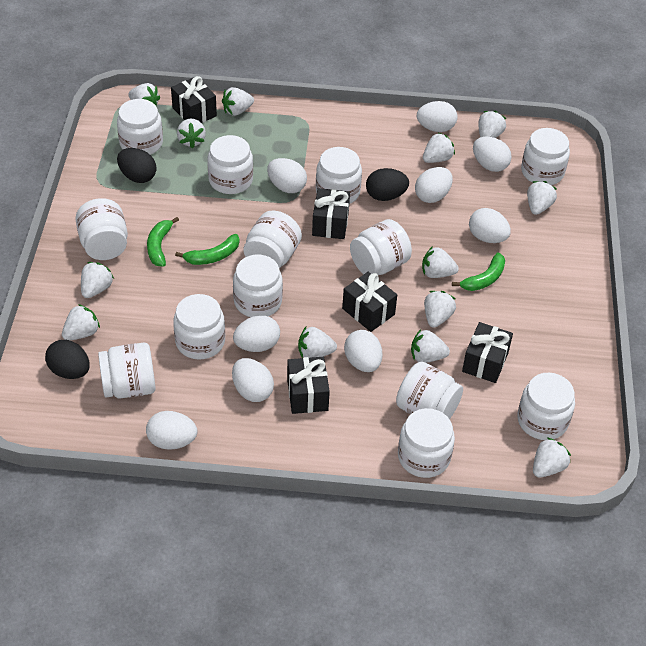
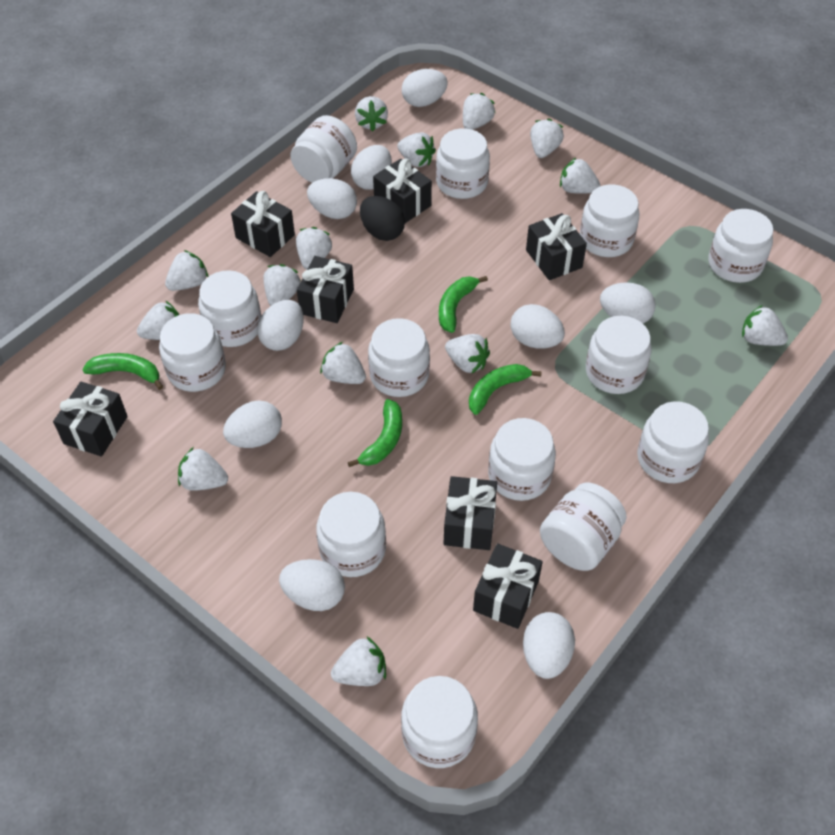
black egg: 3 -> 1
black gift: 5 -> 7
green banana: 3 -> 4
white strawberry: 13 -> 14

